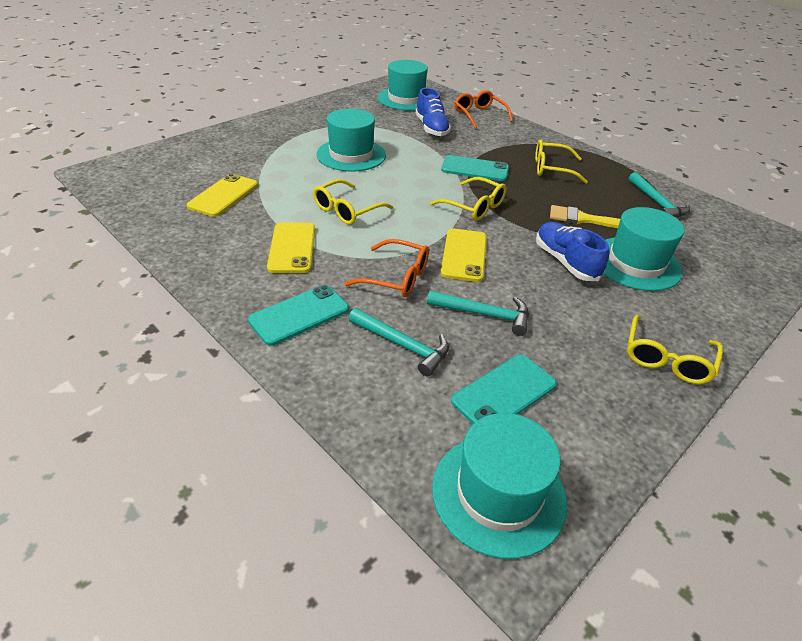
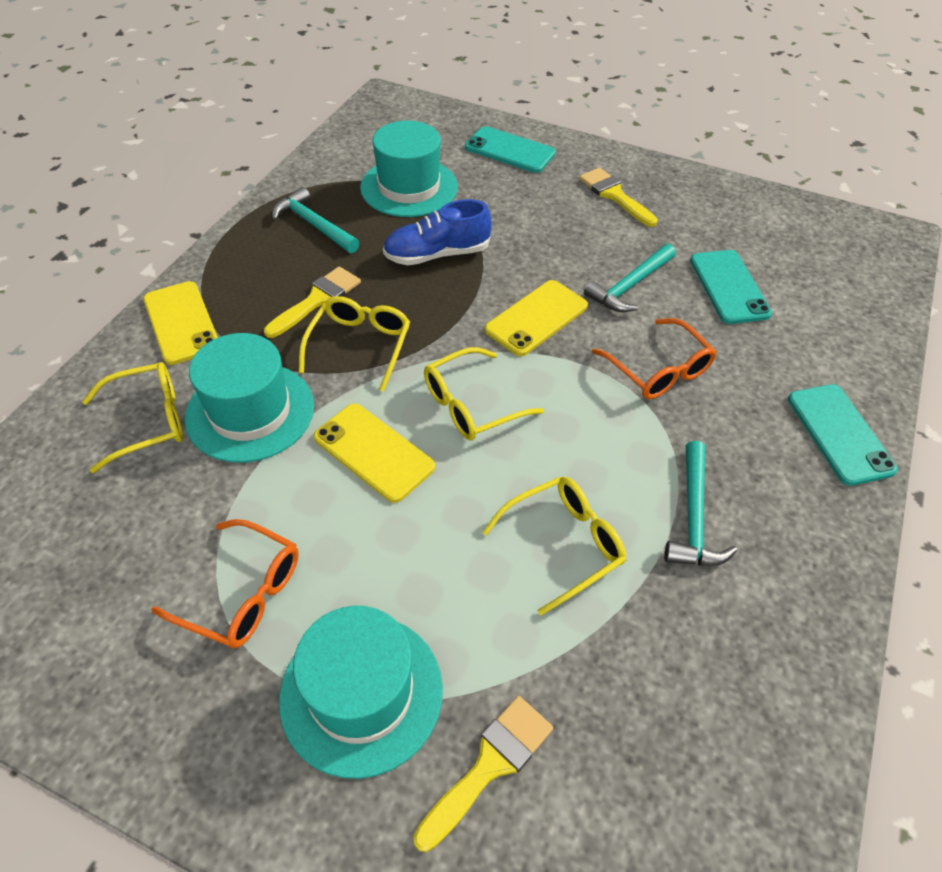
blue shoe: 2 -> 1
turquoise hat: 4 -> 3
yellow brush: 1 -> 3

